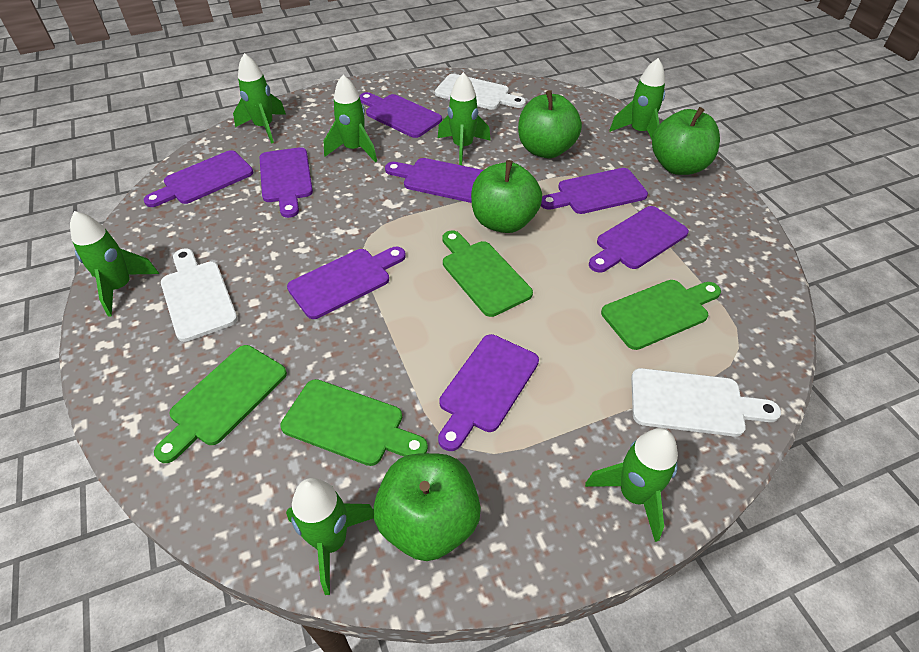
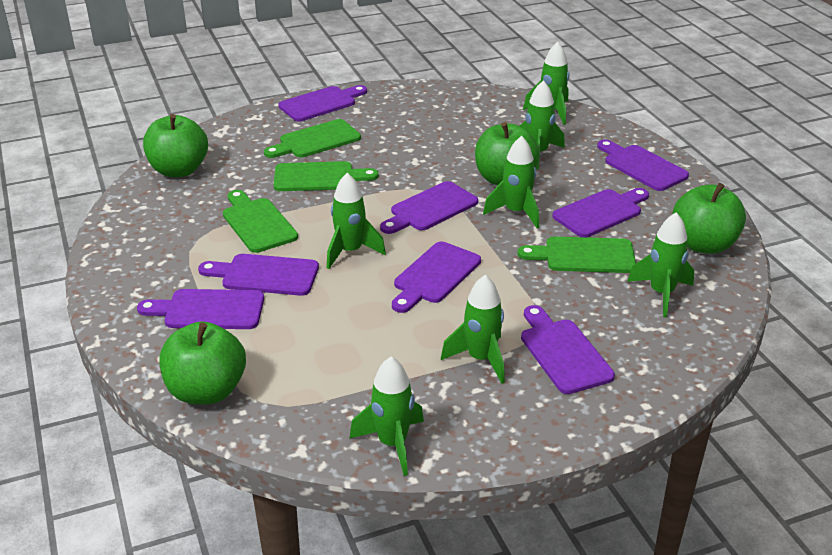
white cutting board: 3 -> 0

